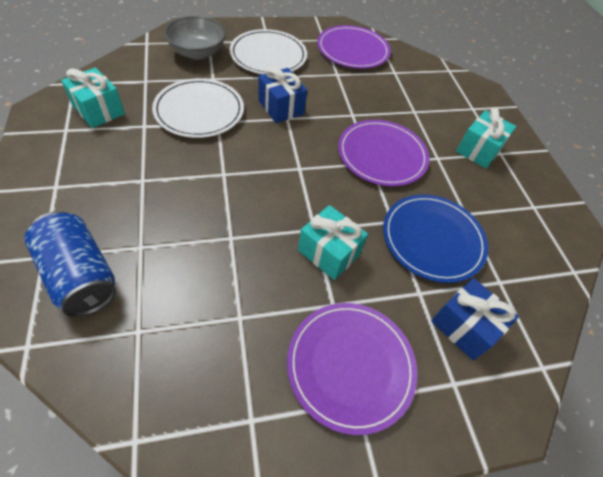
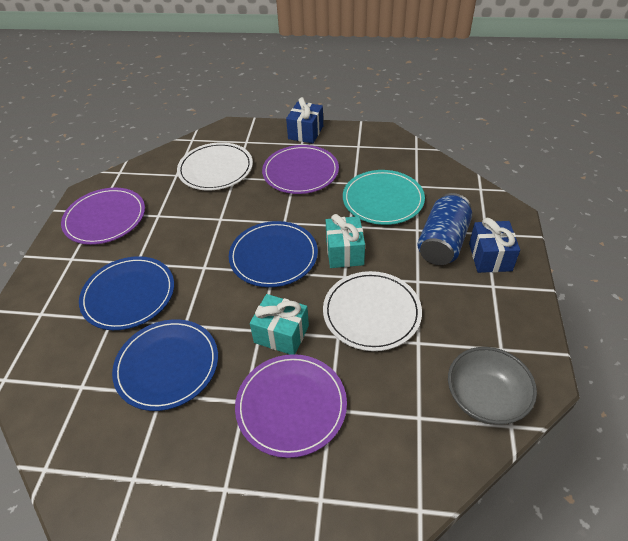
blue plate: 1 -> 3
turquoise gift: 3 -> 2
turquoise plate: 0 -> 1

